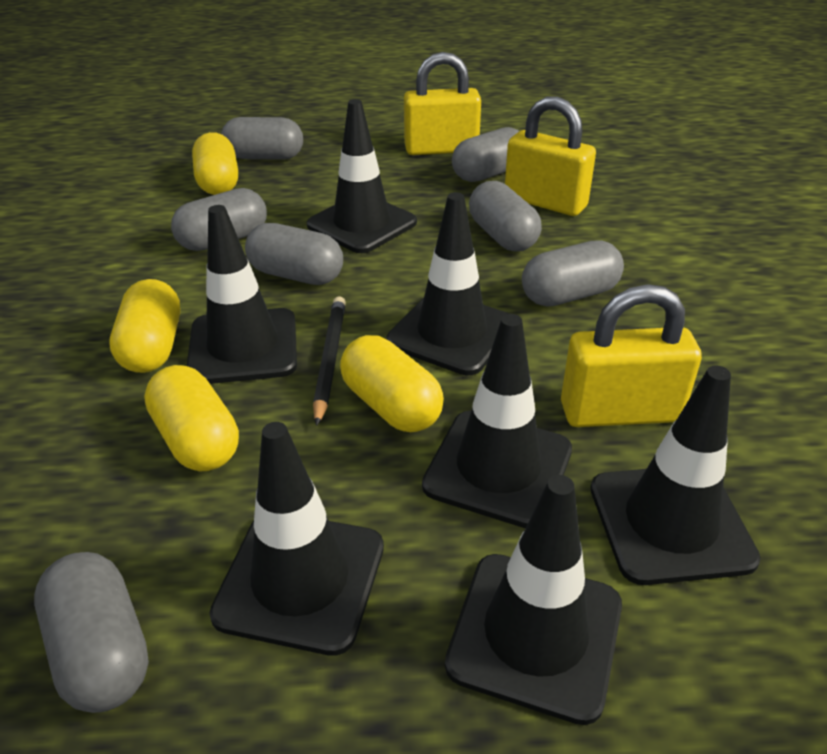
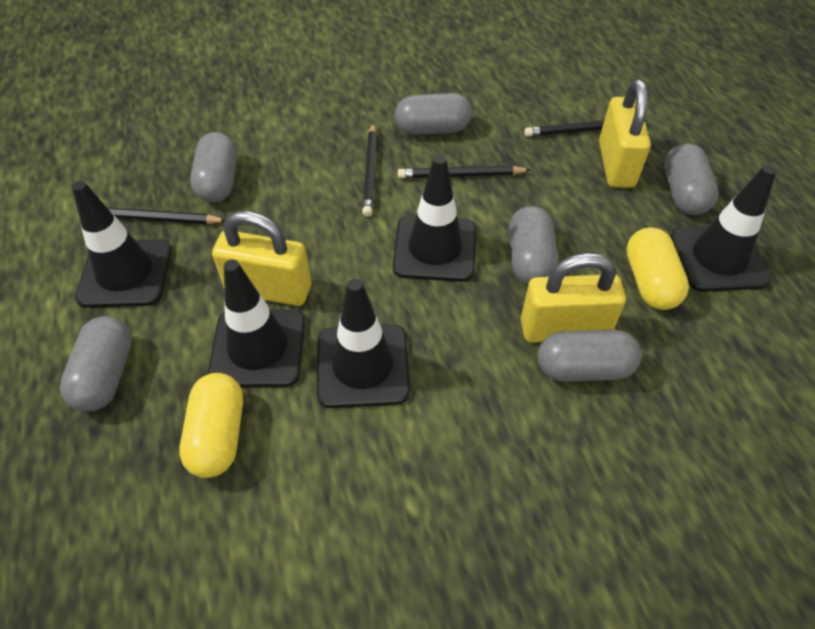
black pencil: 1 -> 4
black traffic cone: 7 -> 5
grey capsule: 7 -> 6
yellow capsule: 4 -> 2

